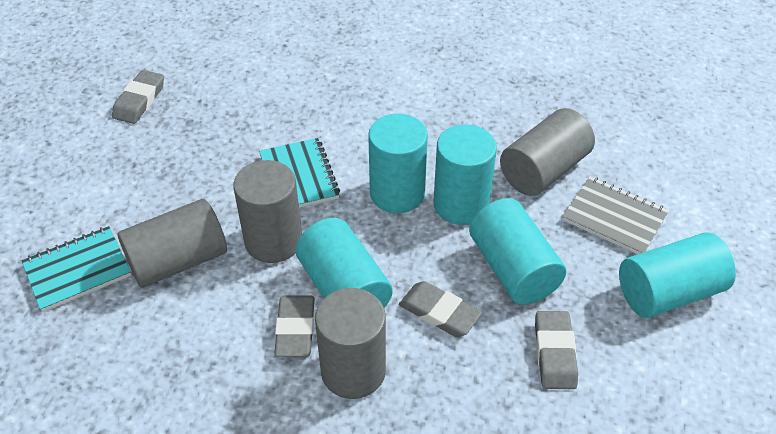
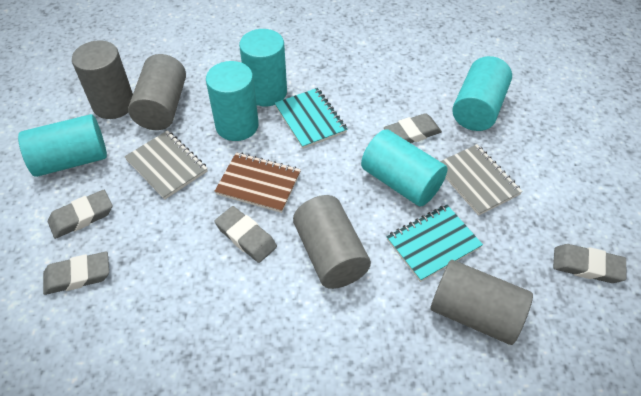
brown notebook: 0 -> 1
grey eraser: 4 -> 5
grey notebook: 1 -> 2

